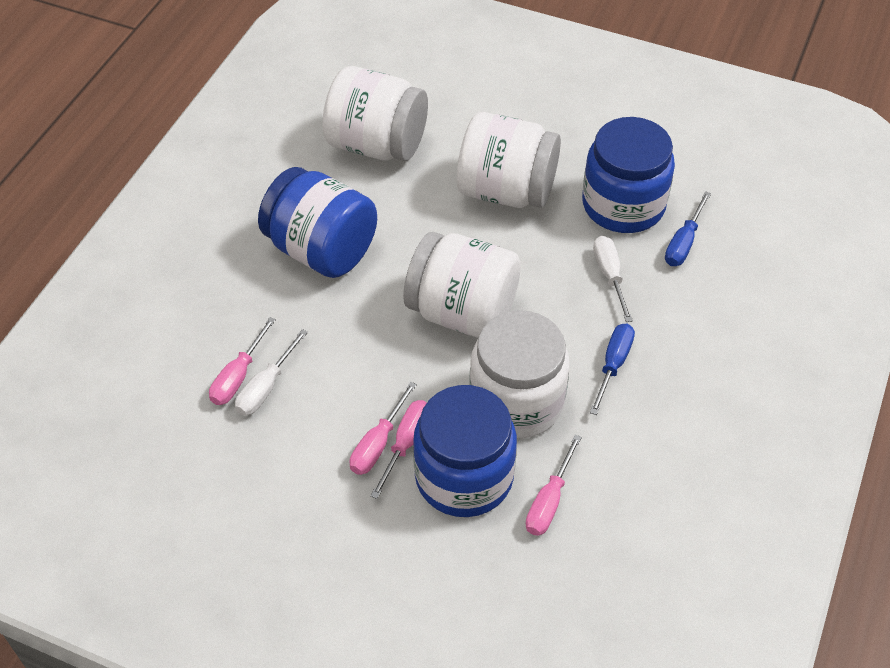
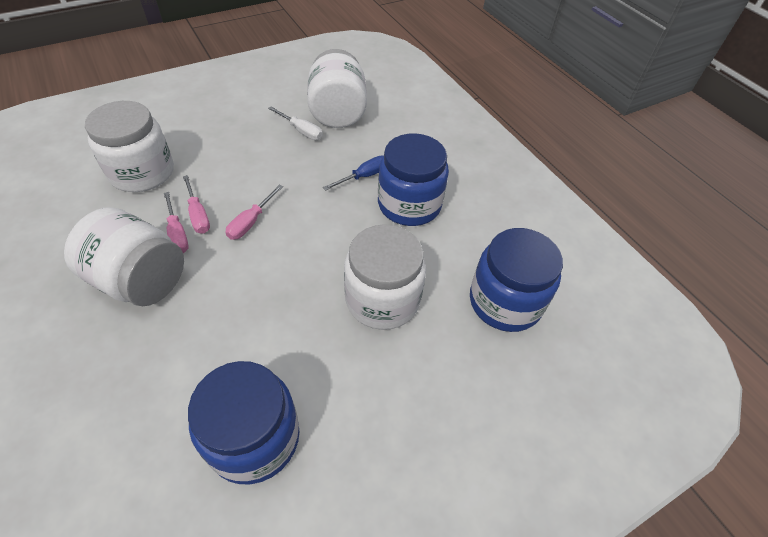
blue screwdriver: 2 -> 1
pink screwdriver: 4 -> 3
white screwdriver: 2 -> 1

